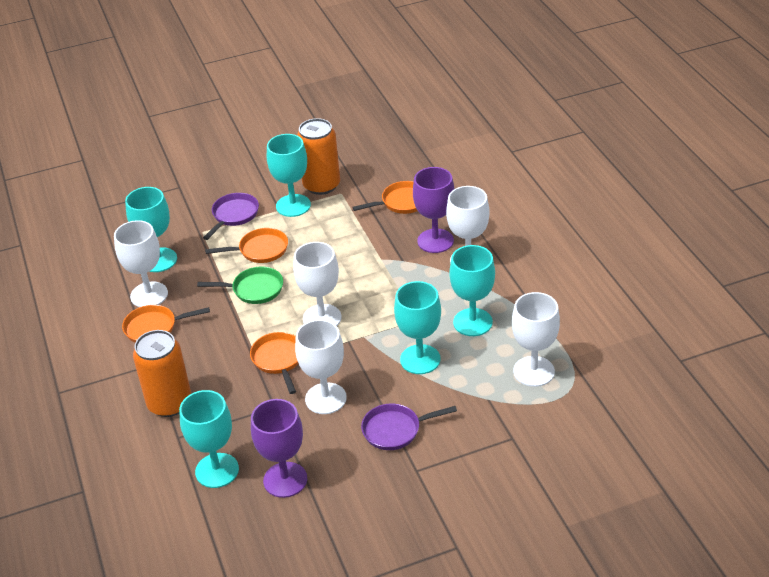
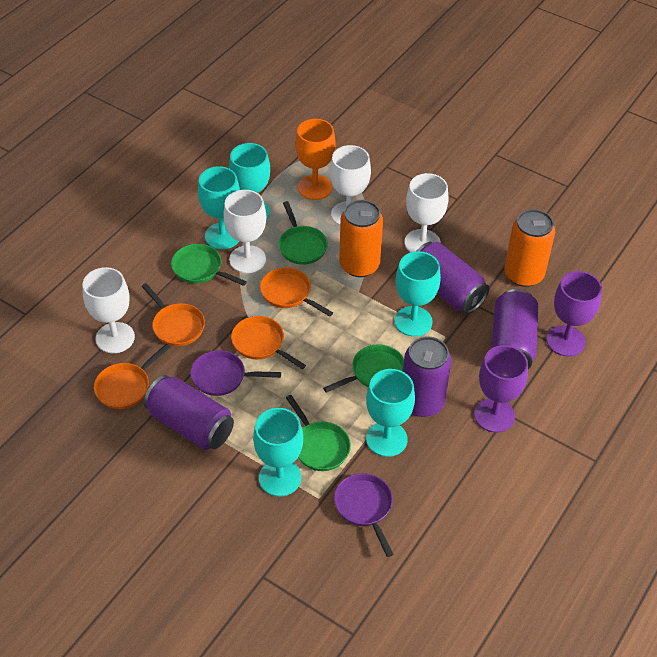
green pan: 1 -> 4
orange goblet: 0 -> 1
purple can: 0 -> 4
white goblet: 5 -> 4

